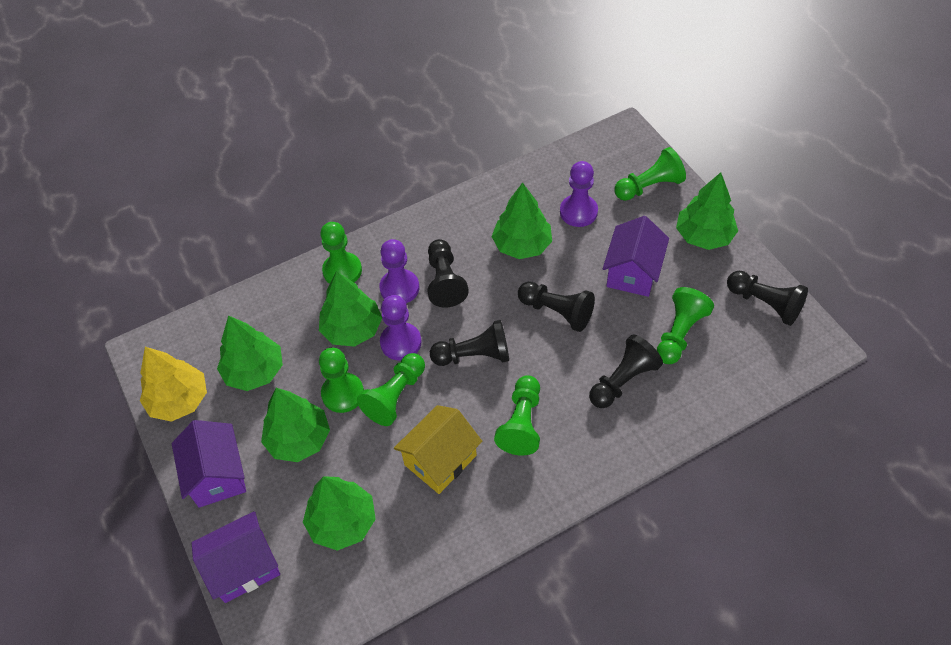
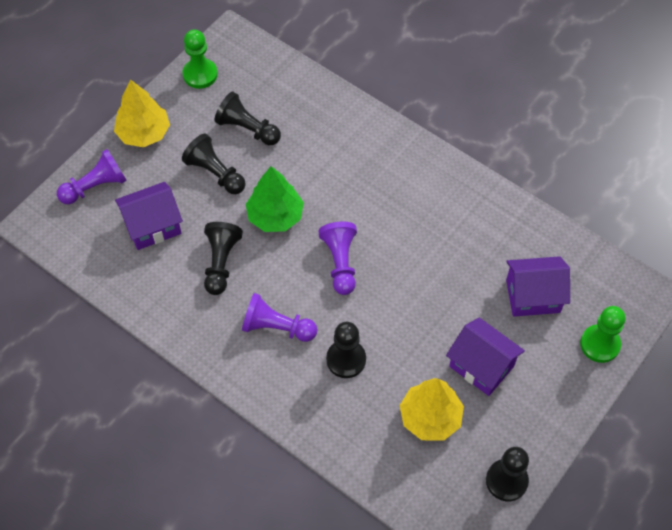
green pawn: 6 -> 2
green tree: 6 -> 1
yellow house: 1 -> 0
yellow tree: 1 -> 2

